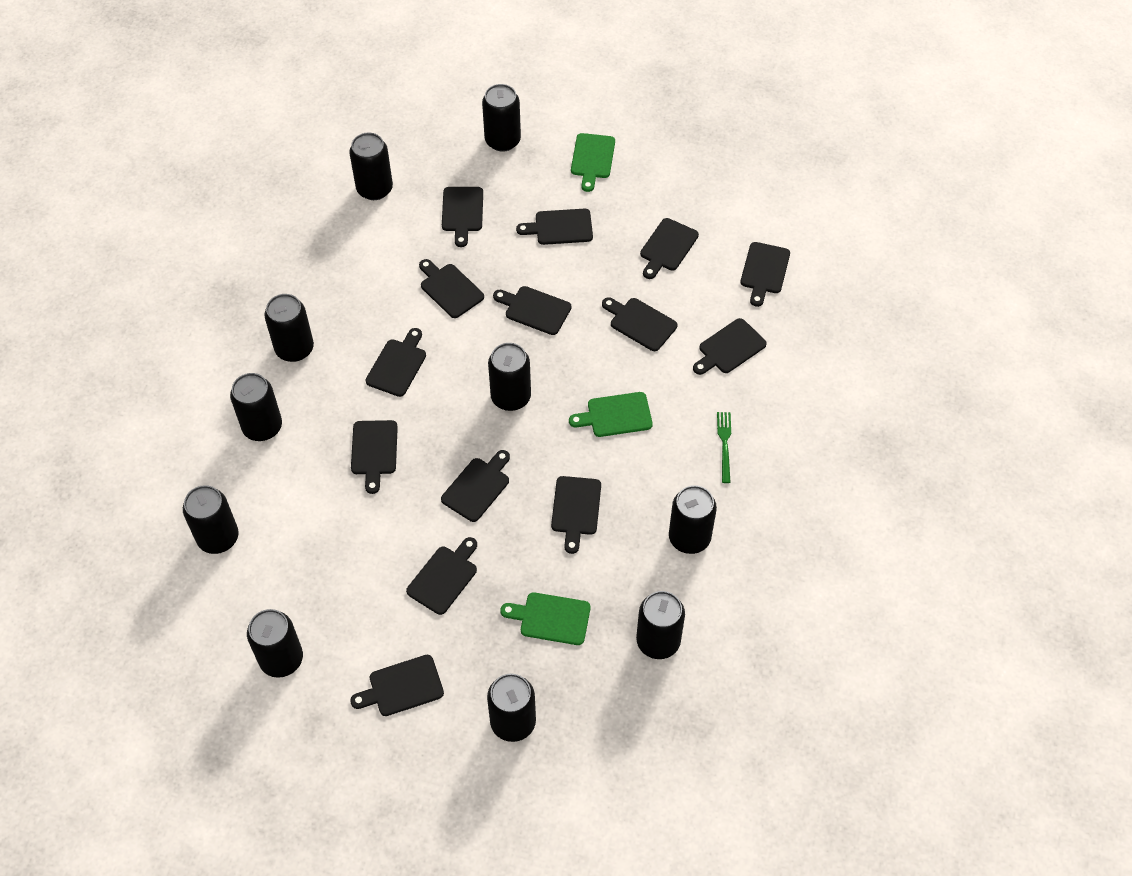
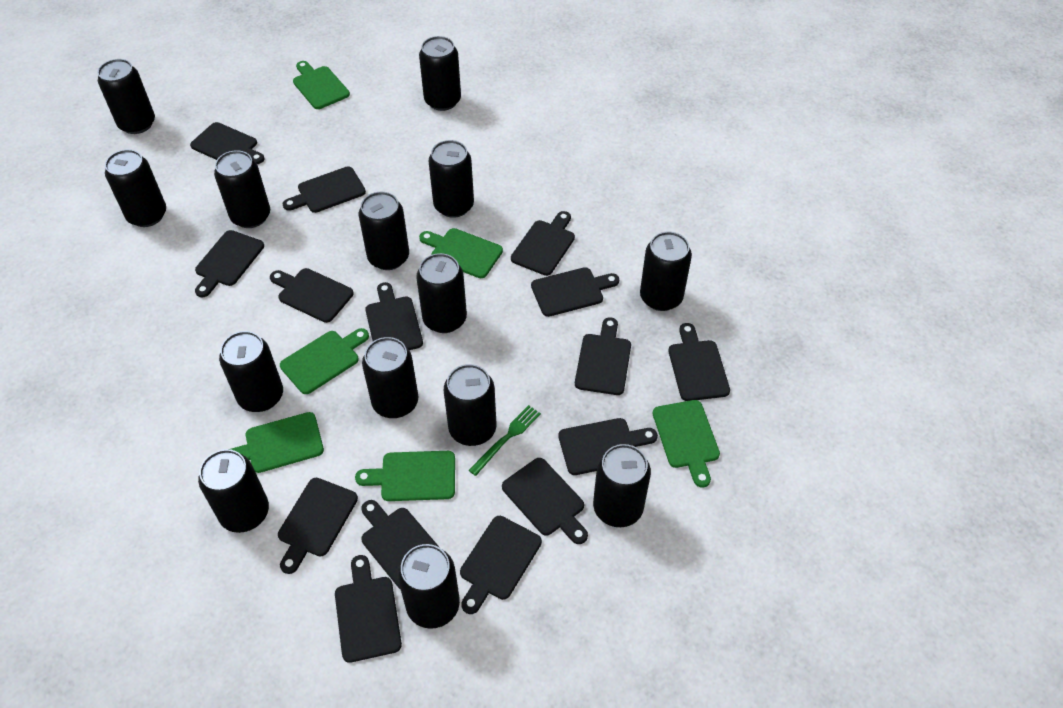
black can: 10 -> 14
black cutting board: 14 -> 15
green cutting board: 3 -> 6

